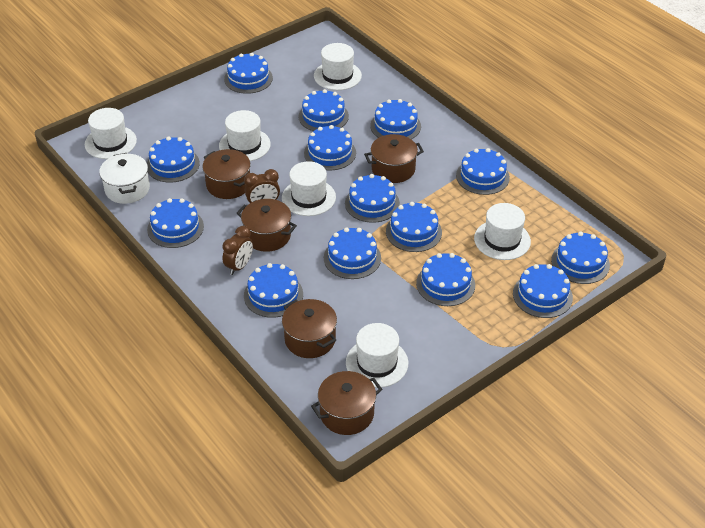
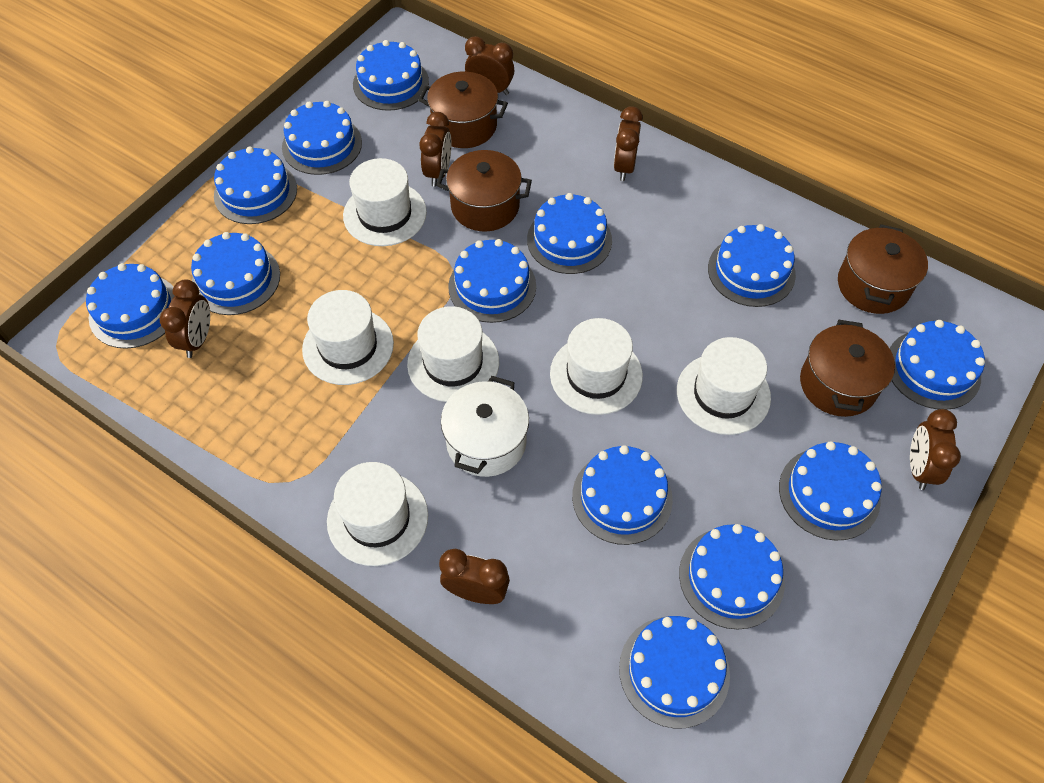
blue cake: 14 -> 13
brown clock: 2 -> 6
brown pot: 5 -> 4

